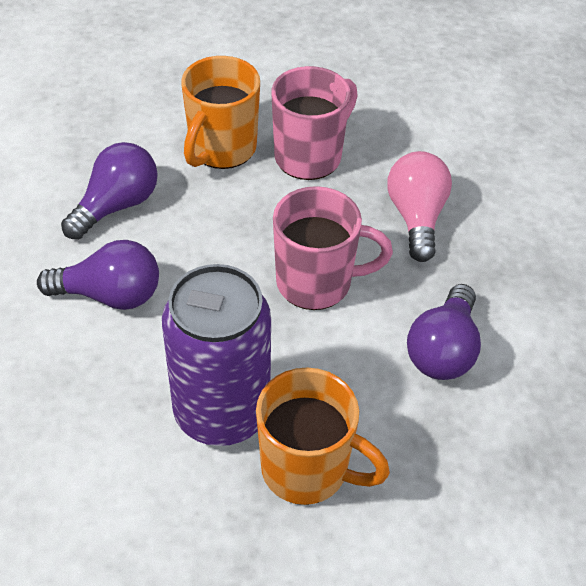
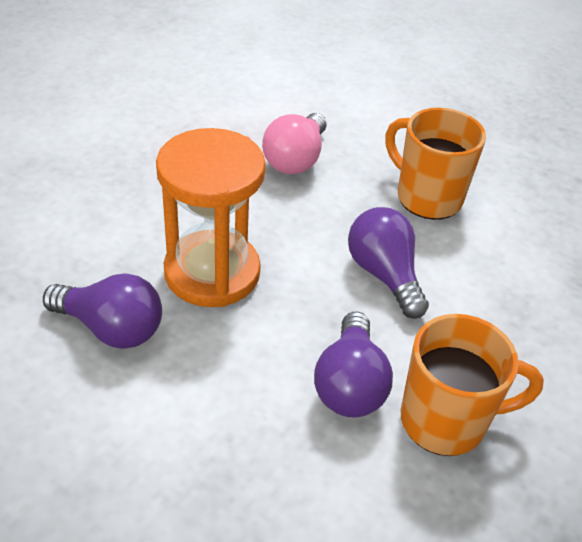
orange hourglass: 0 -> 1
pink mug: 2 -> 0
purple can: 1 -> 0

